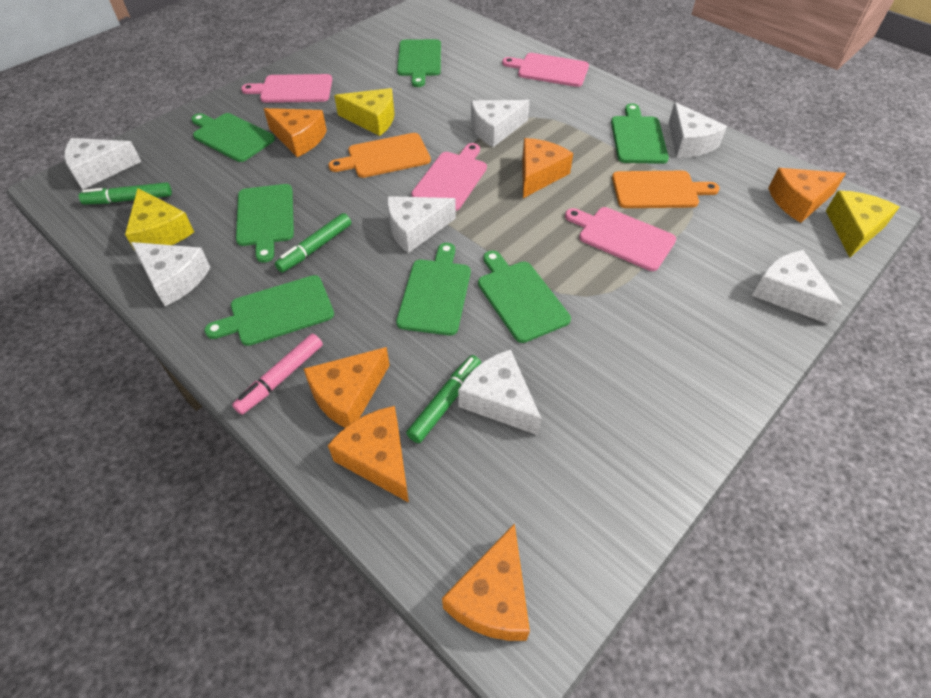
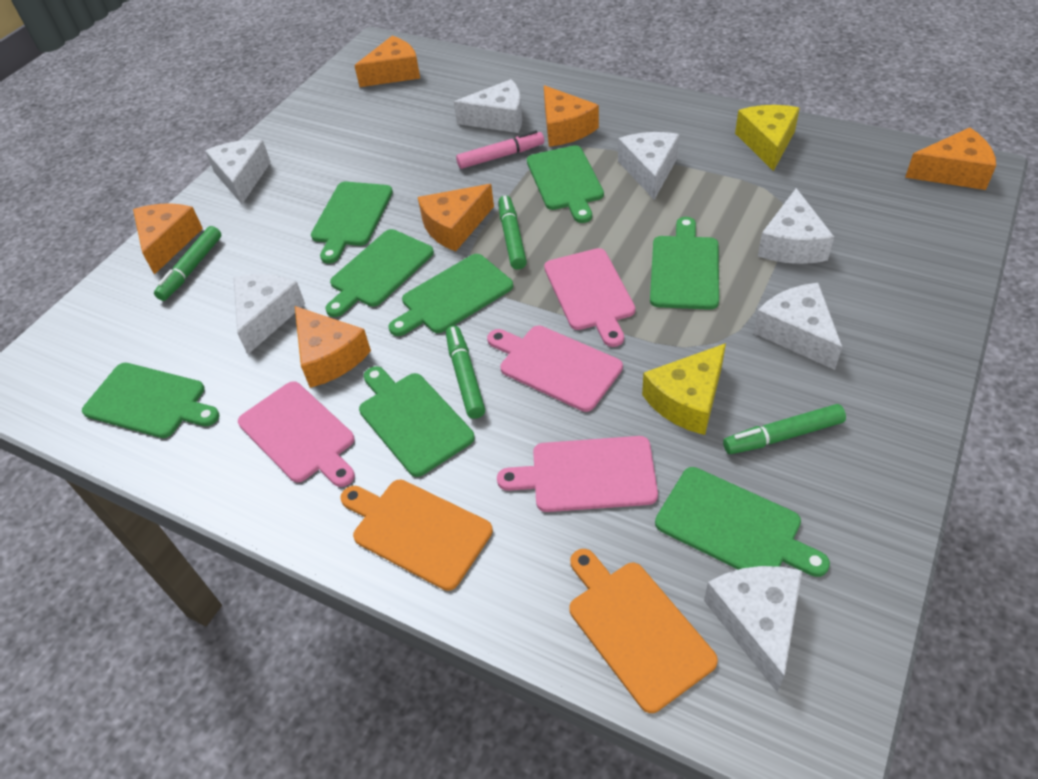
green cutting board: 7 -> 8
green marker: 3 -> 4
yellow cheese: 3 -> 2

